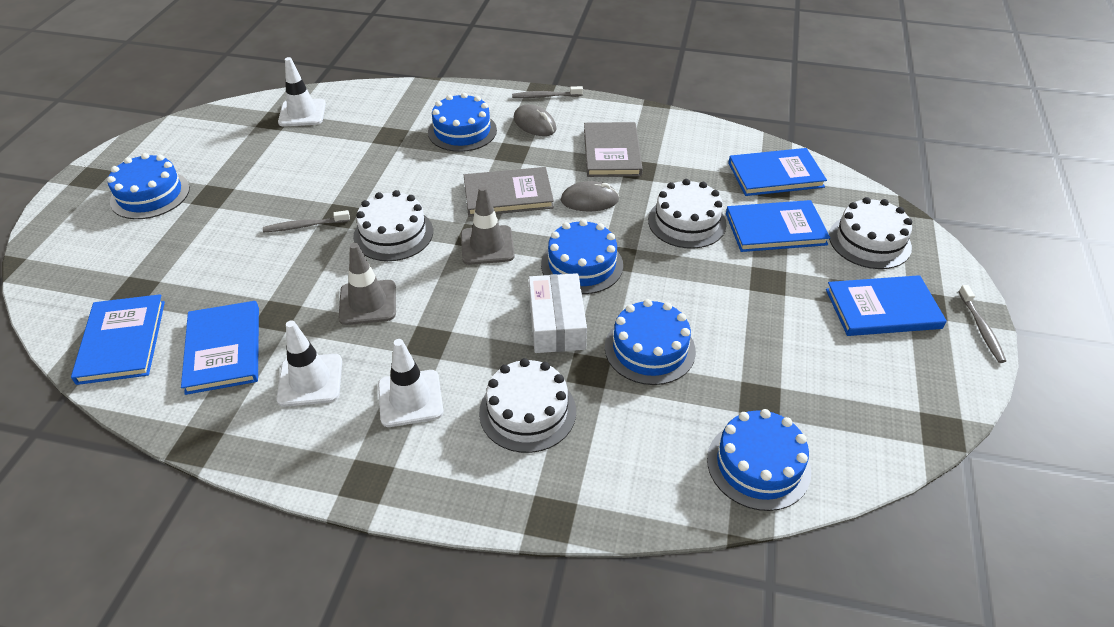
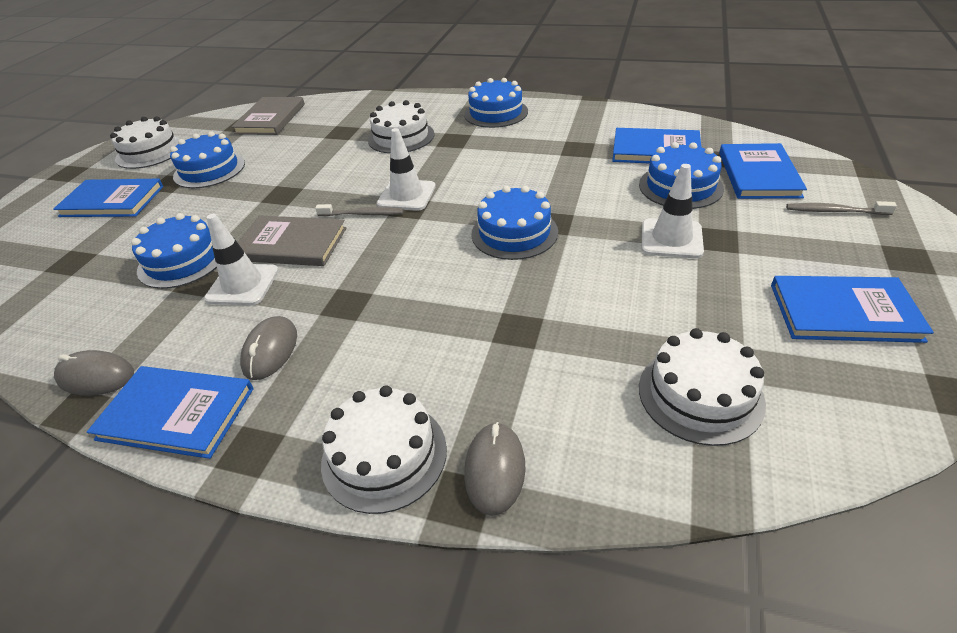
grey mouse: 2 -> 3
grey toothbrush: 3 -> 2
grey traffic cone: 2 -> 0
white box: 1 -> 0

